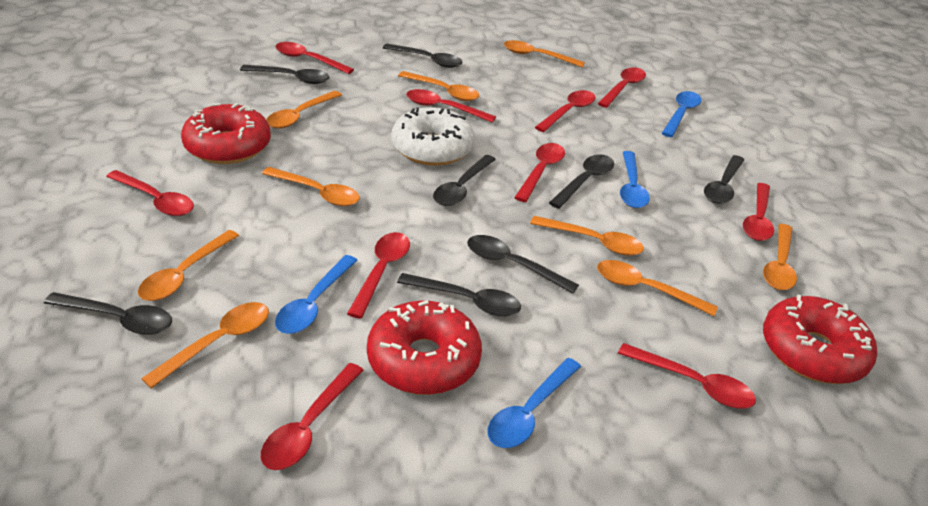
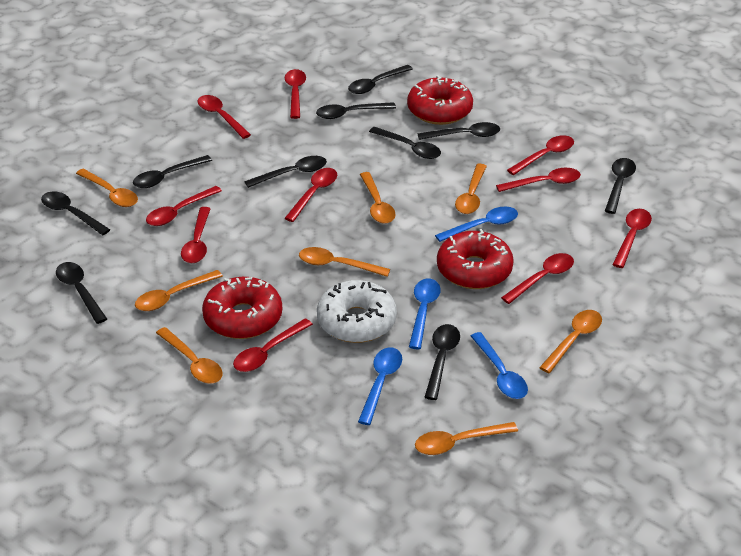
black spoon: 8 -> 10
orange spoon: 9 -> 8

